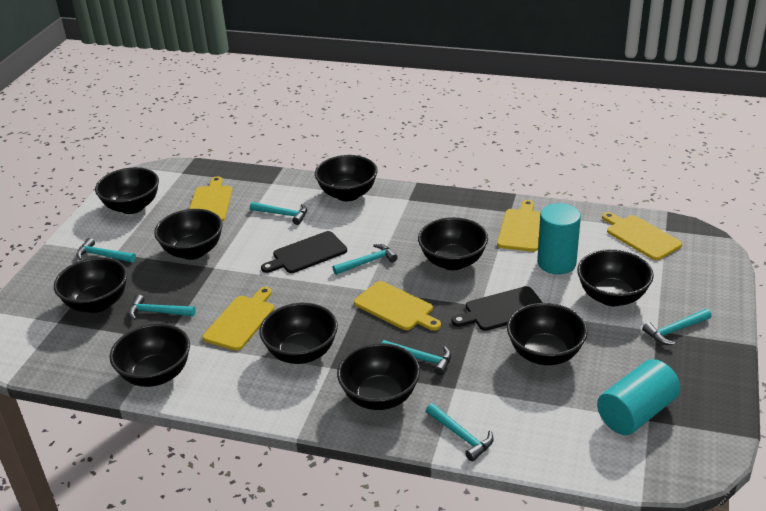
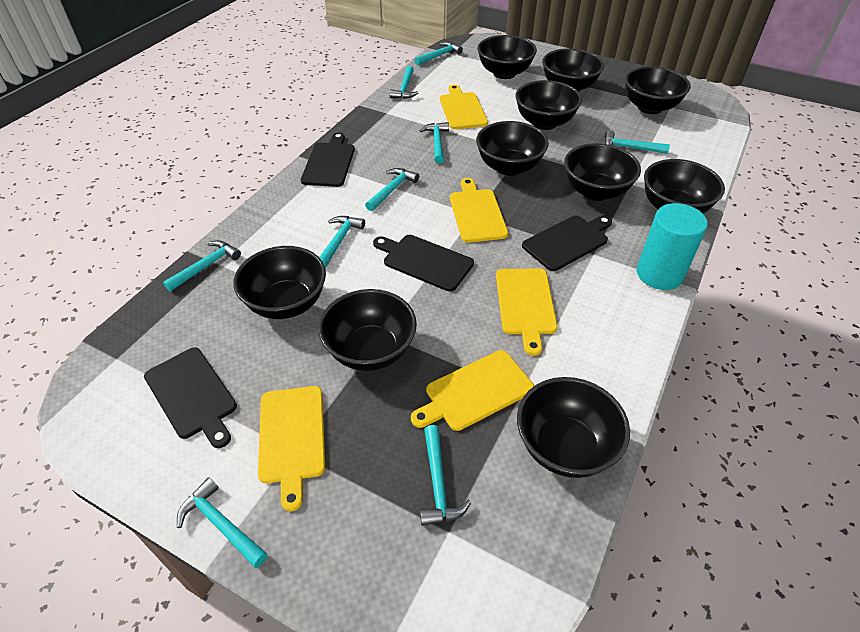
black cutting board: 2 -> 4
turquoise cylinder: 2 -> 1
turquoise hammer: 7 -> 9

